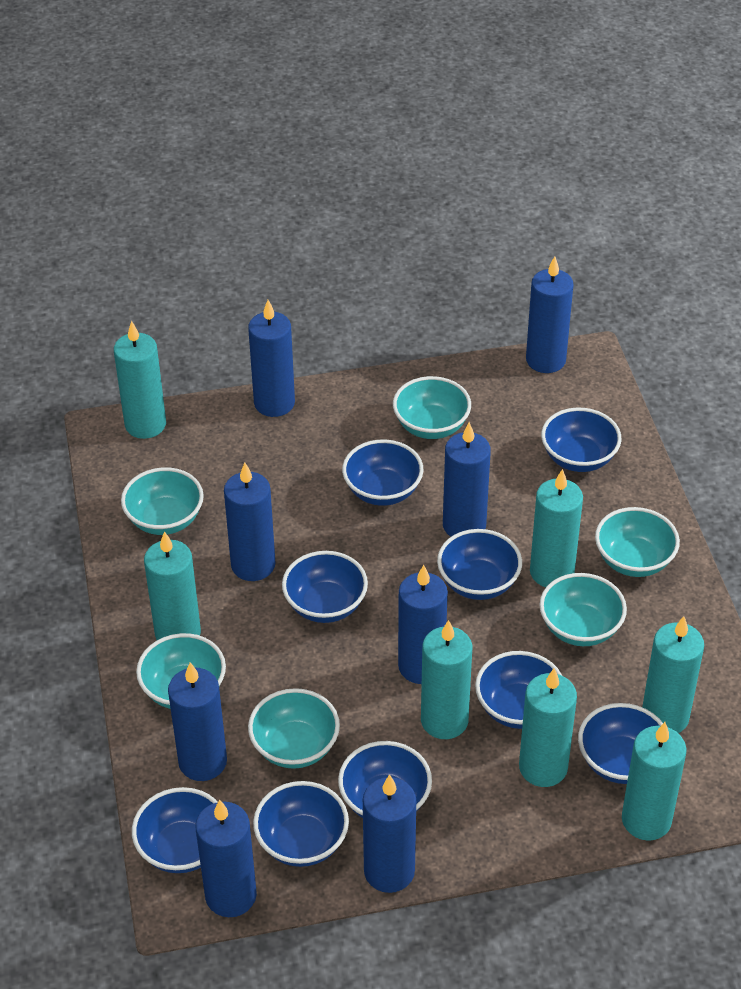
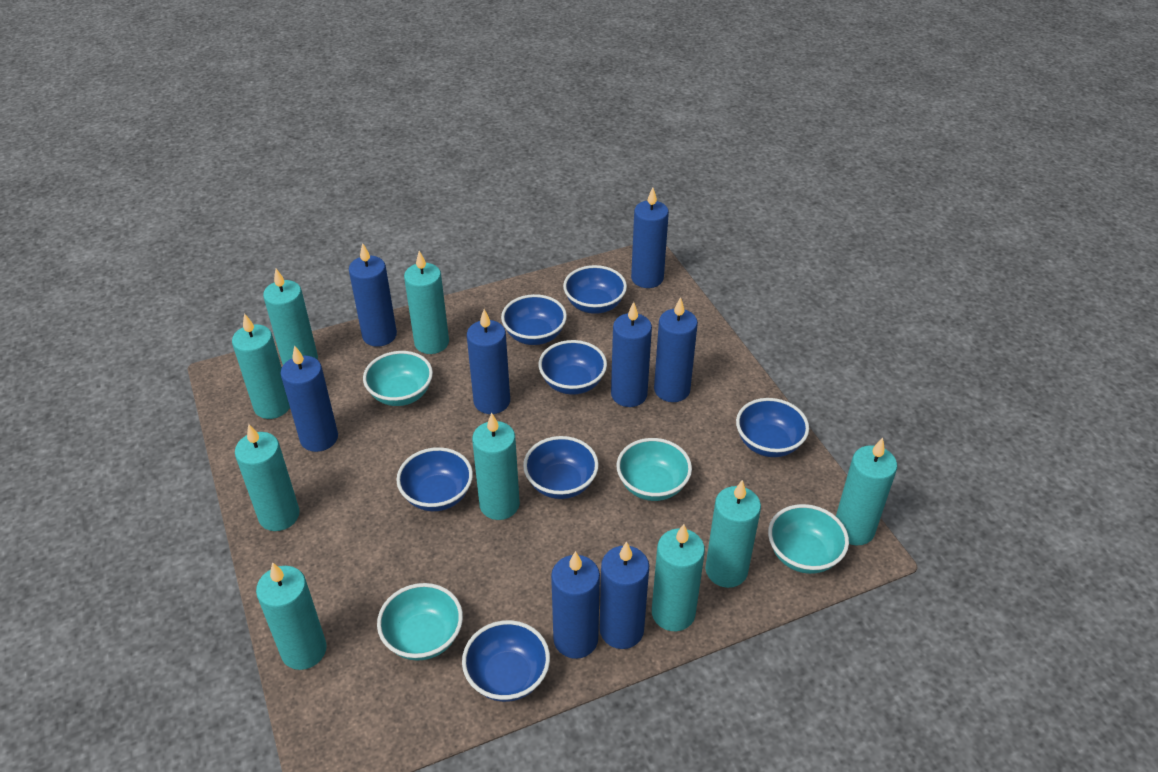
blue bowl: 9 -> 7
turquoise bowl: 6 -> 4
turquoise candle: 7 -> 9

